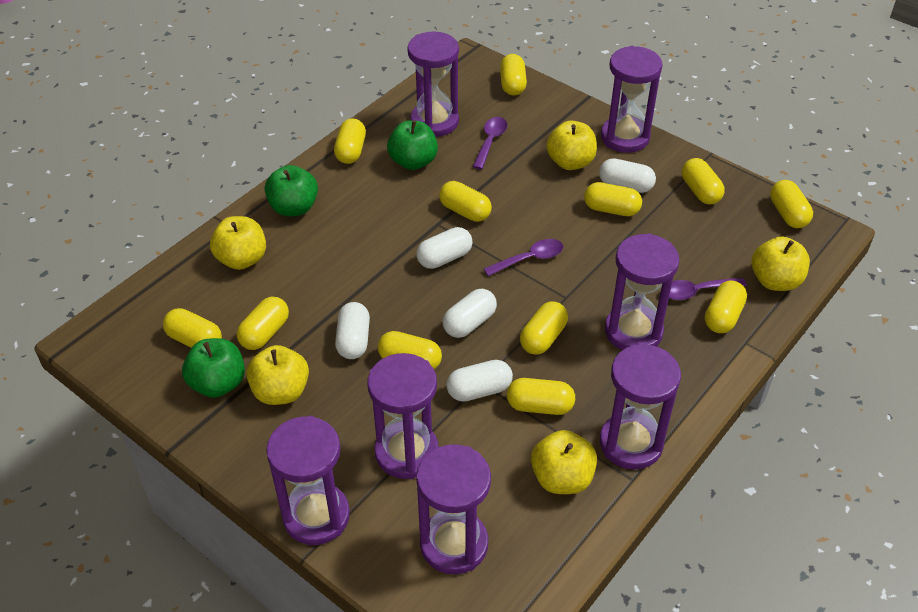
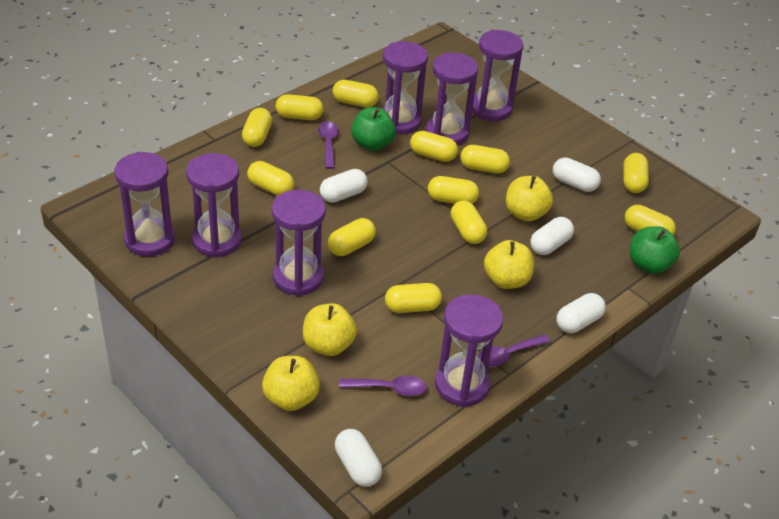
green apple: 3 -> 2
yellow apple: 5 -> 4

